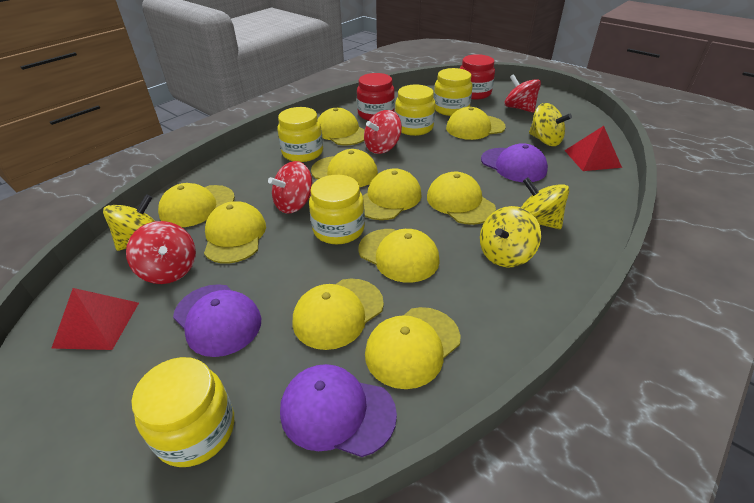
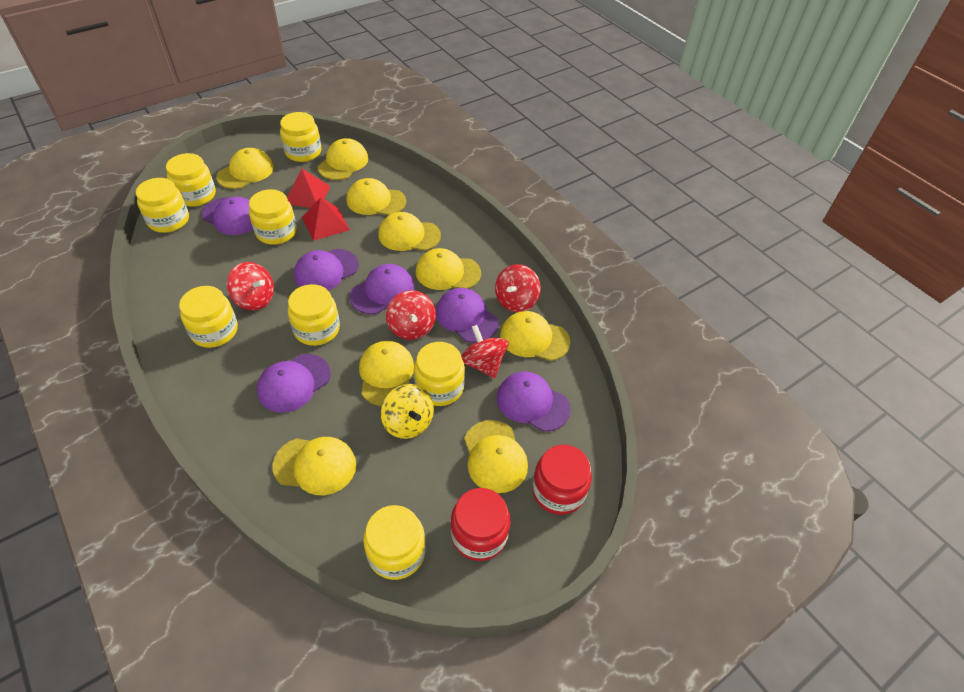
purple cap: 3 -> 6
yellow cap: 10 -> 9
yellow jar: 5 -> 8
yellow spinning top: 4 -> 1

